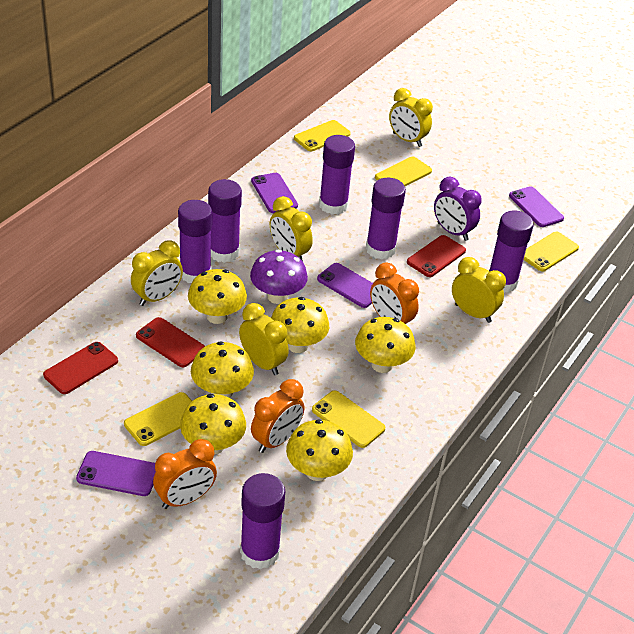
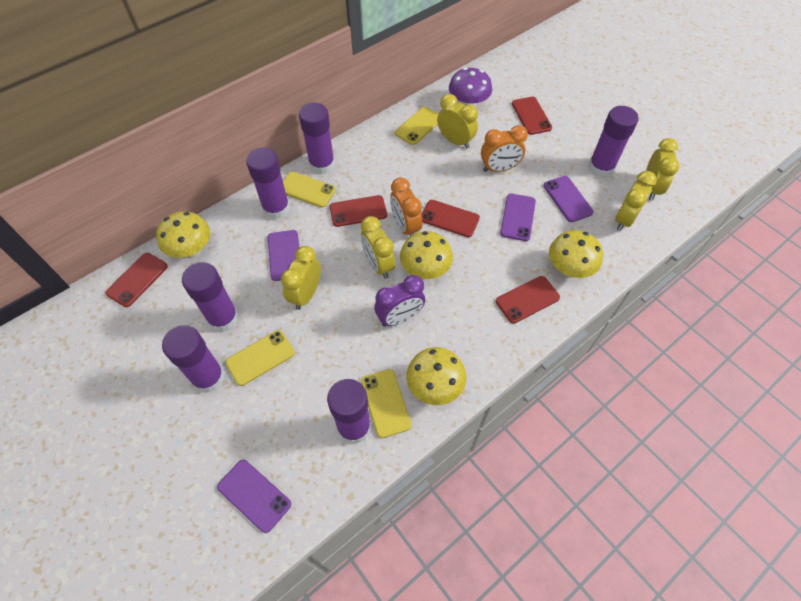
orange clock: 3 -> 2
red phone: 3 -> 5
yellow mushroom: 6 -> 4
yellow phone: 5 -> 4

